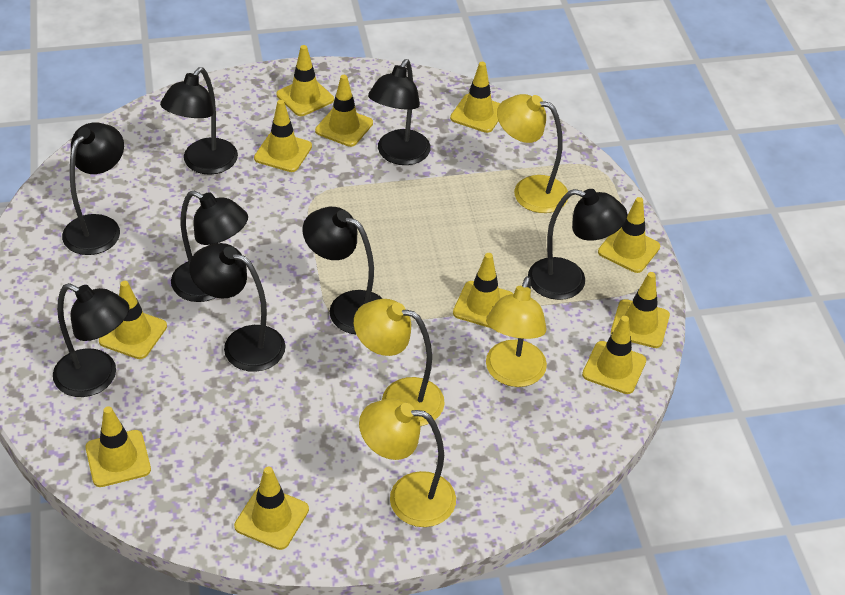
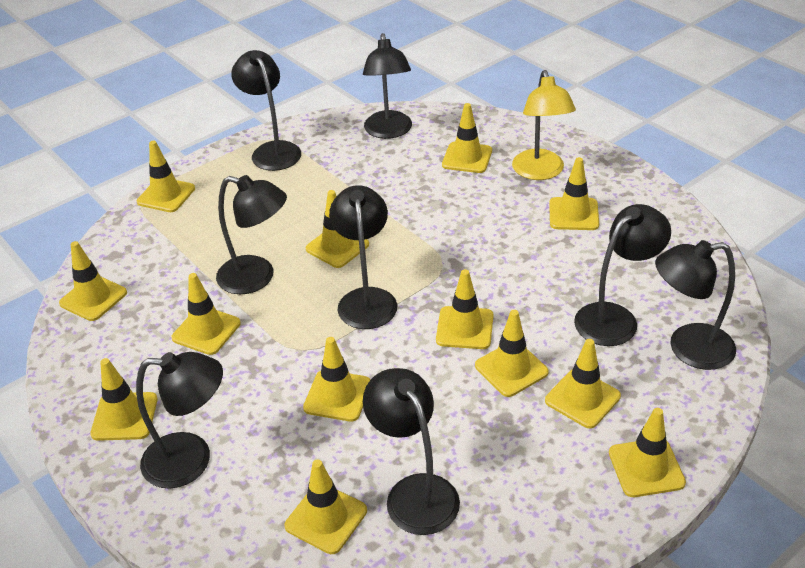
yellow lamp: 4 -> 1
yellow traffic cone: 11 -> 13

